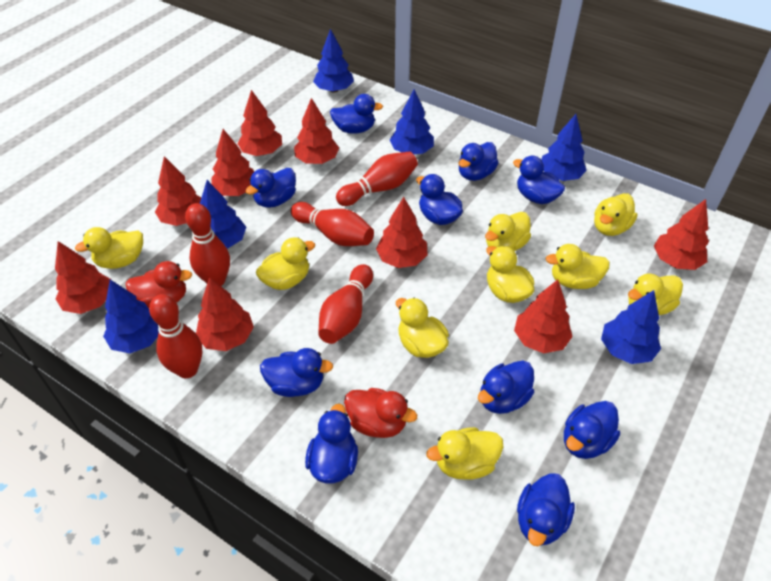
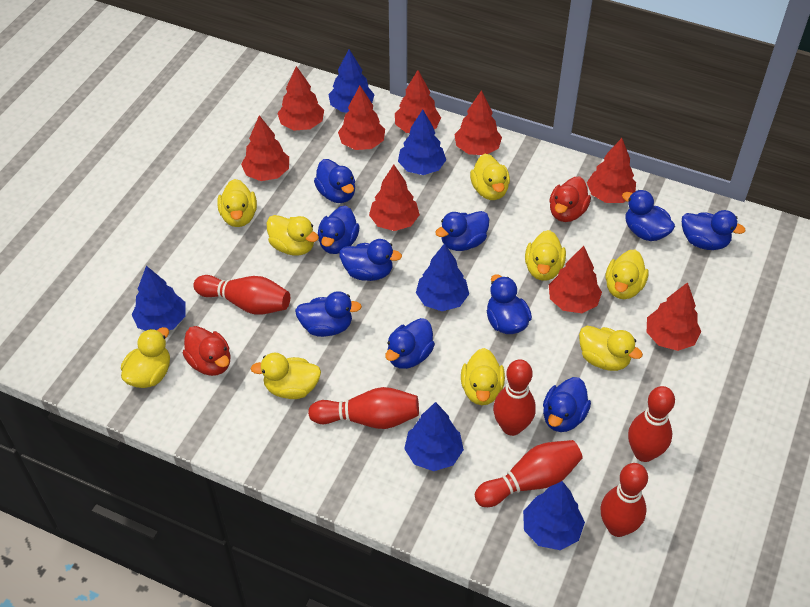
red bowling pin: 5 -> 6

